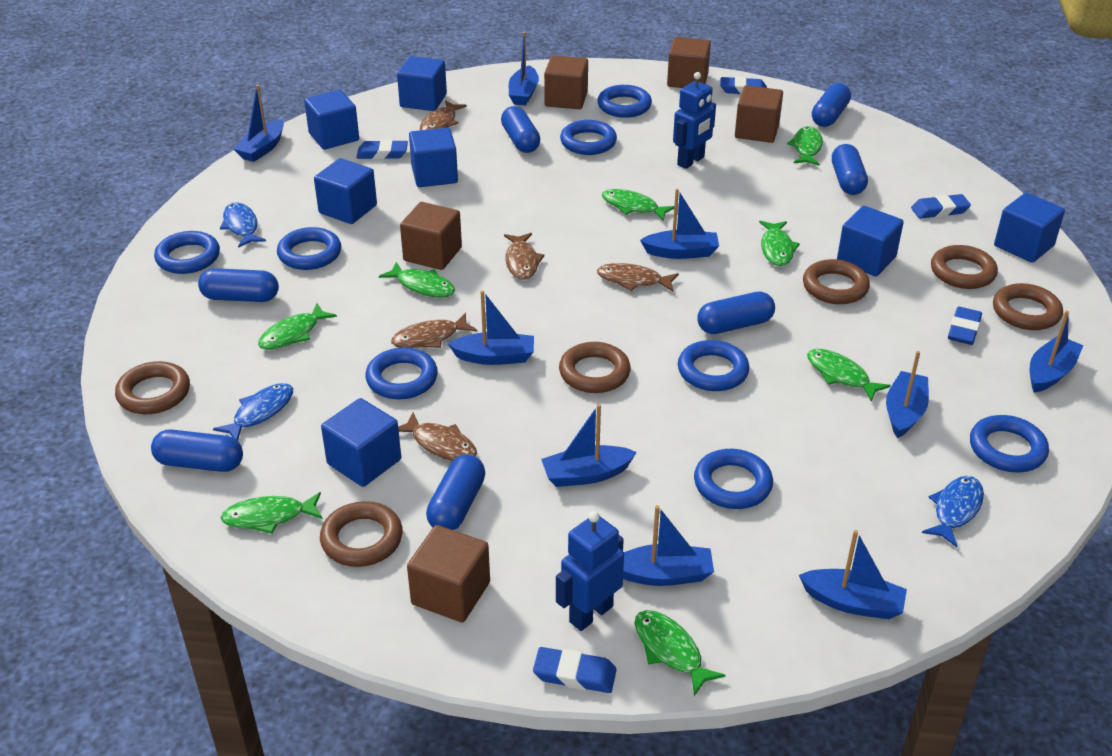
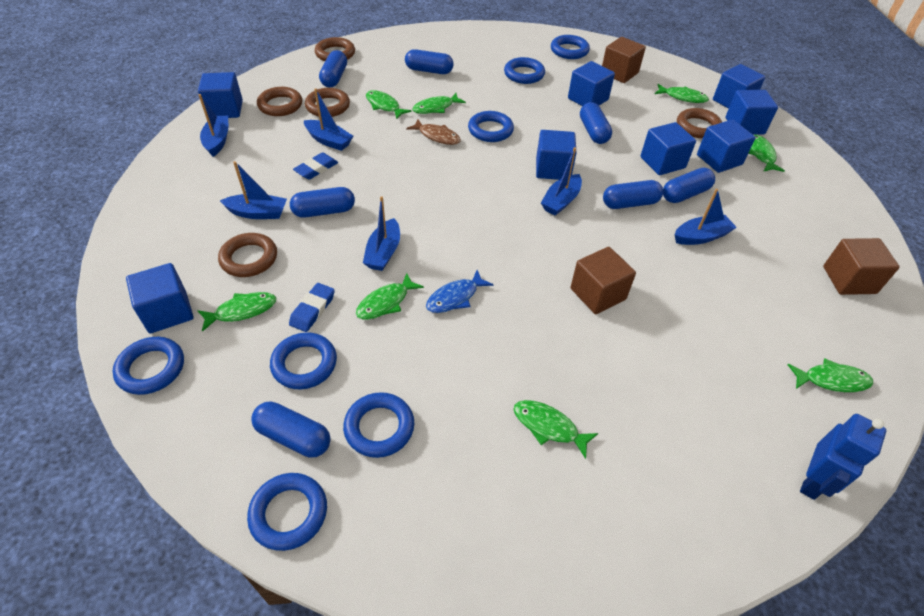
blue boat: 9 -> 6
blue cube: 7 -> 8
blue eraser: 5 -> 2
blue fish: 3 -> 1
blue ring: 8 -> 7
blue robot: 2 -> 1
brown cube: 5 -> 3
brown fish: 5 -> 1
brown ring: 6 -> 5

